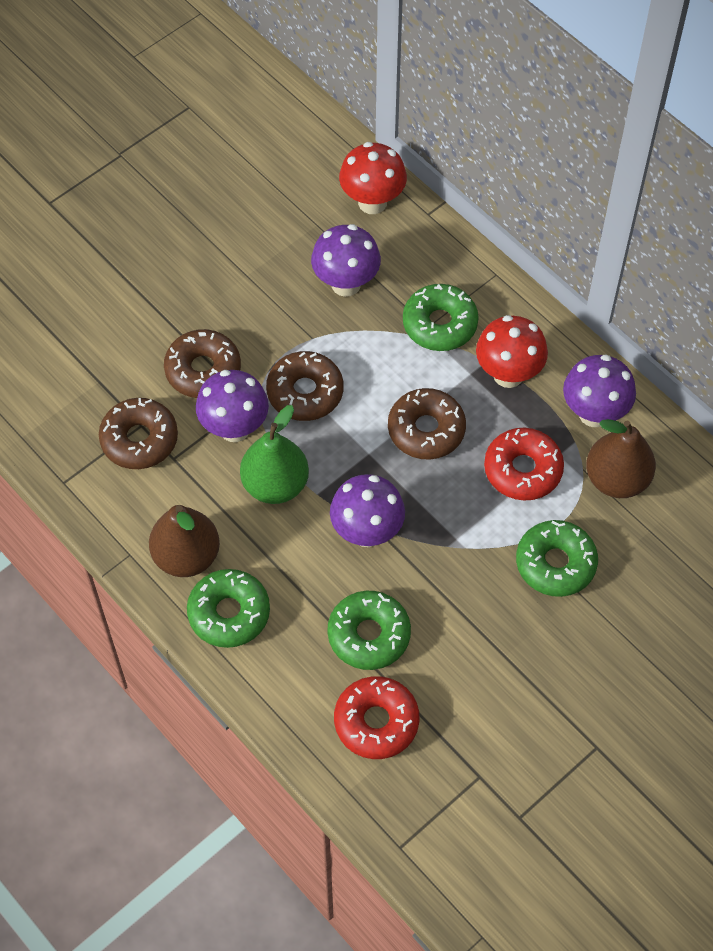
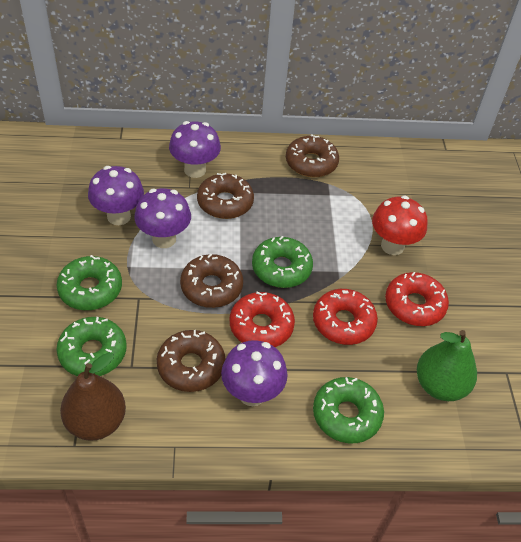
brown pear: 2 -> 1
red donut: 2 -> 3
red mushroom: 2 -> 1

